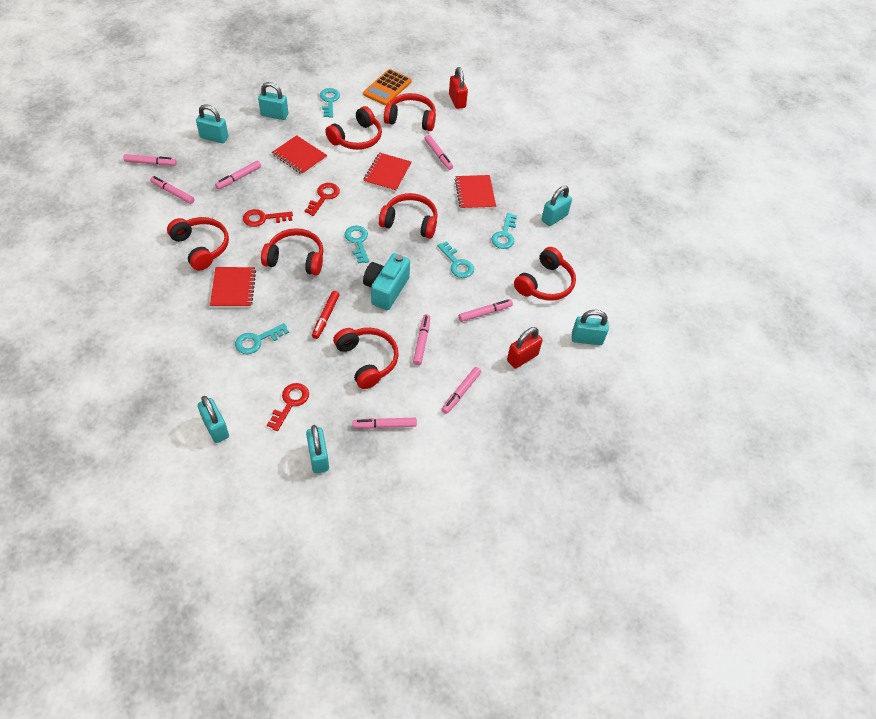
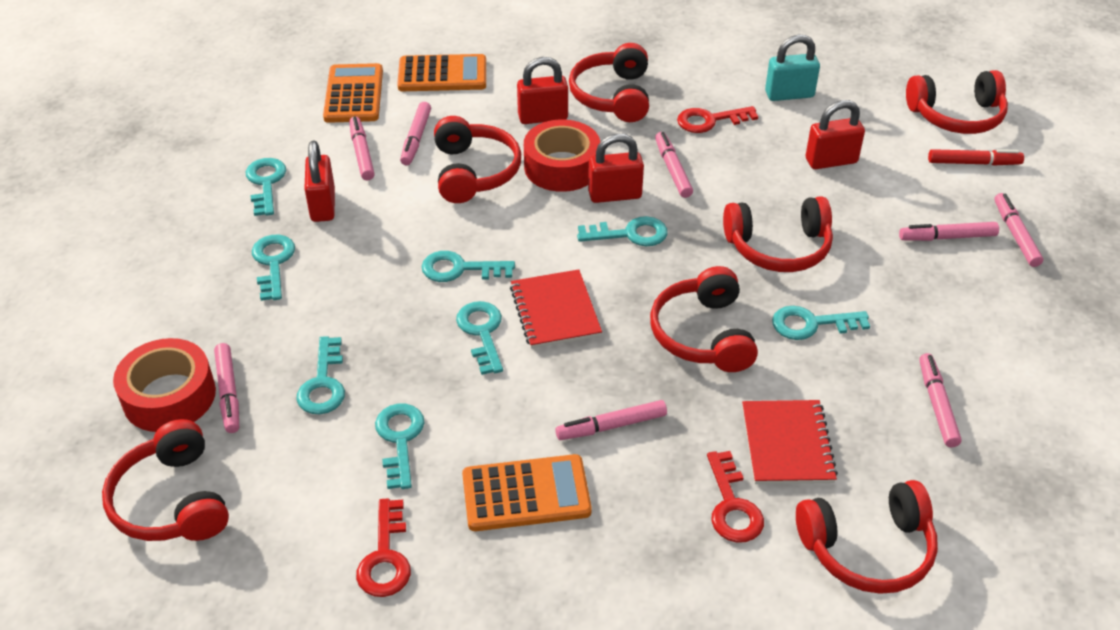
orange calculator: 1 -> 3
red notebook: 4 -> 2
red padlock: 2 -> 4
red tape: 0 -> 2
turquoise camera: 1 -> 0
turquoise key: 5 -> 8
turquoise padlock: 6 -> 1

